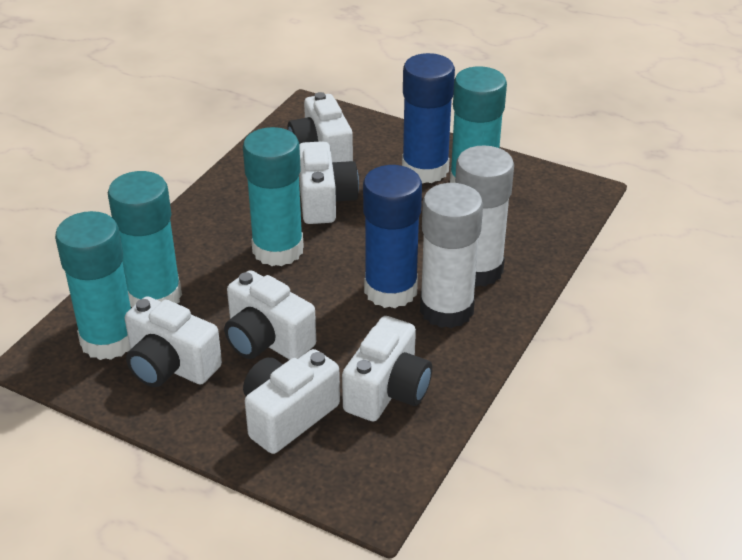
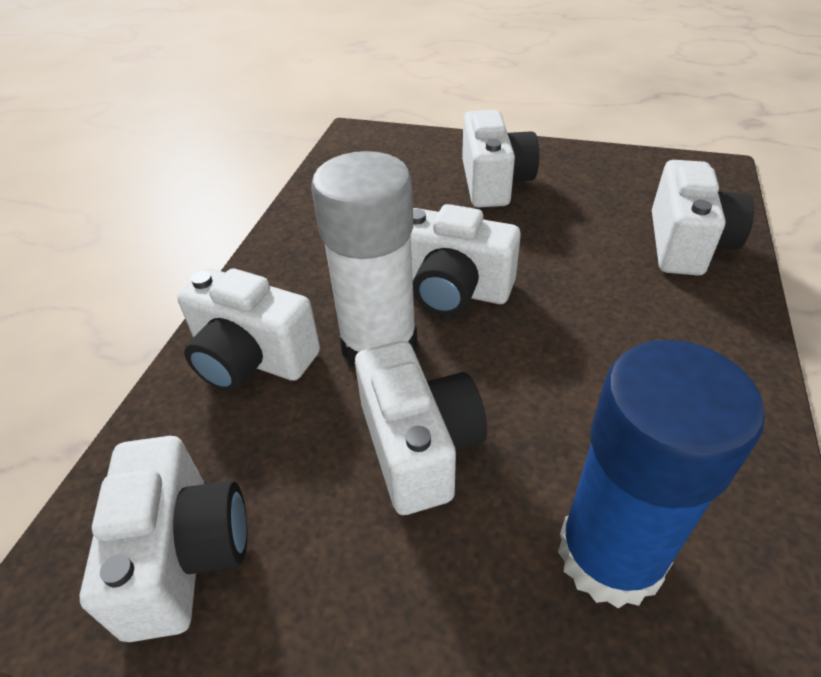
blue glue stick: 2 -> 1
turquoise glue stick: 4 -> 0
white glue stick: 2 -> 1

